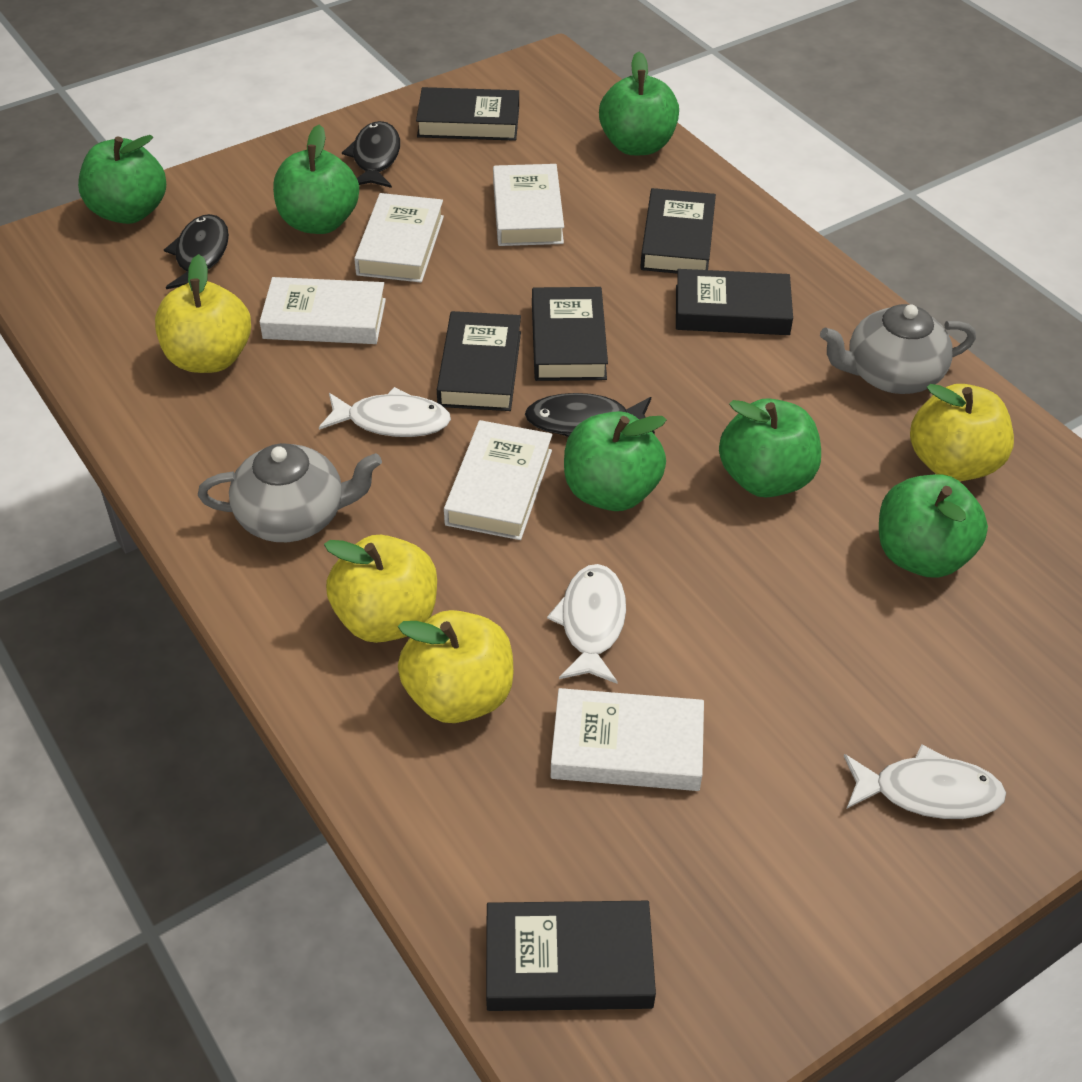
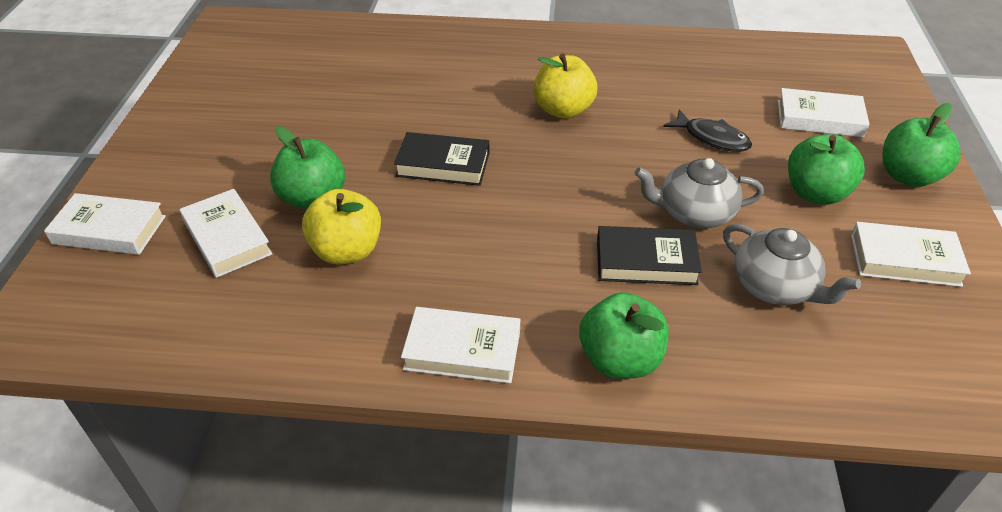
black book: 6 -> 2
black fish: 3 -> 1
green apple: 6 -> 4
white fish: 3 -> 0
yellow apple: 4 -> 2

